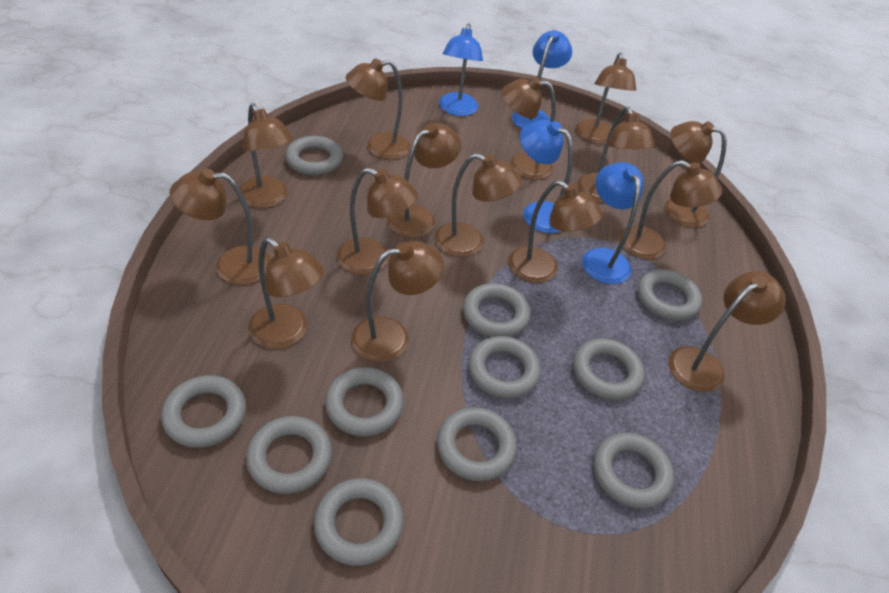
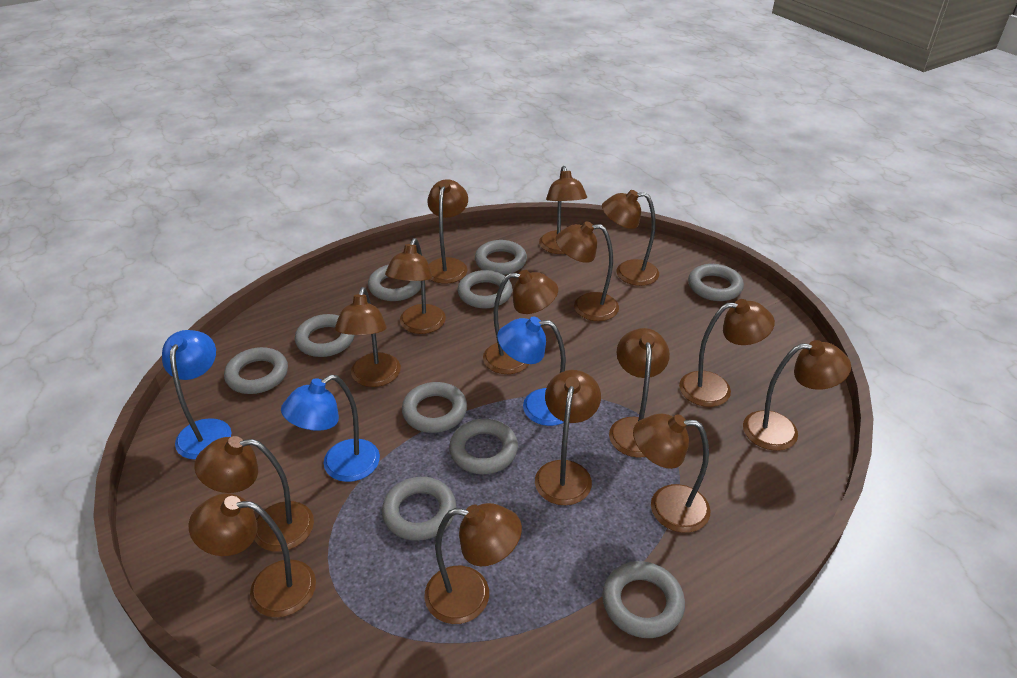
blue lamp: 4 -> 3
grey ring: 11 -> 10

